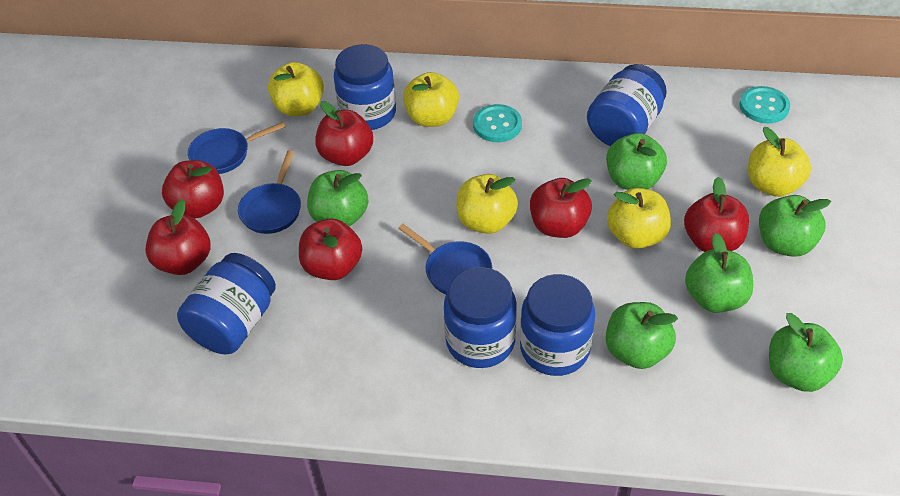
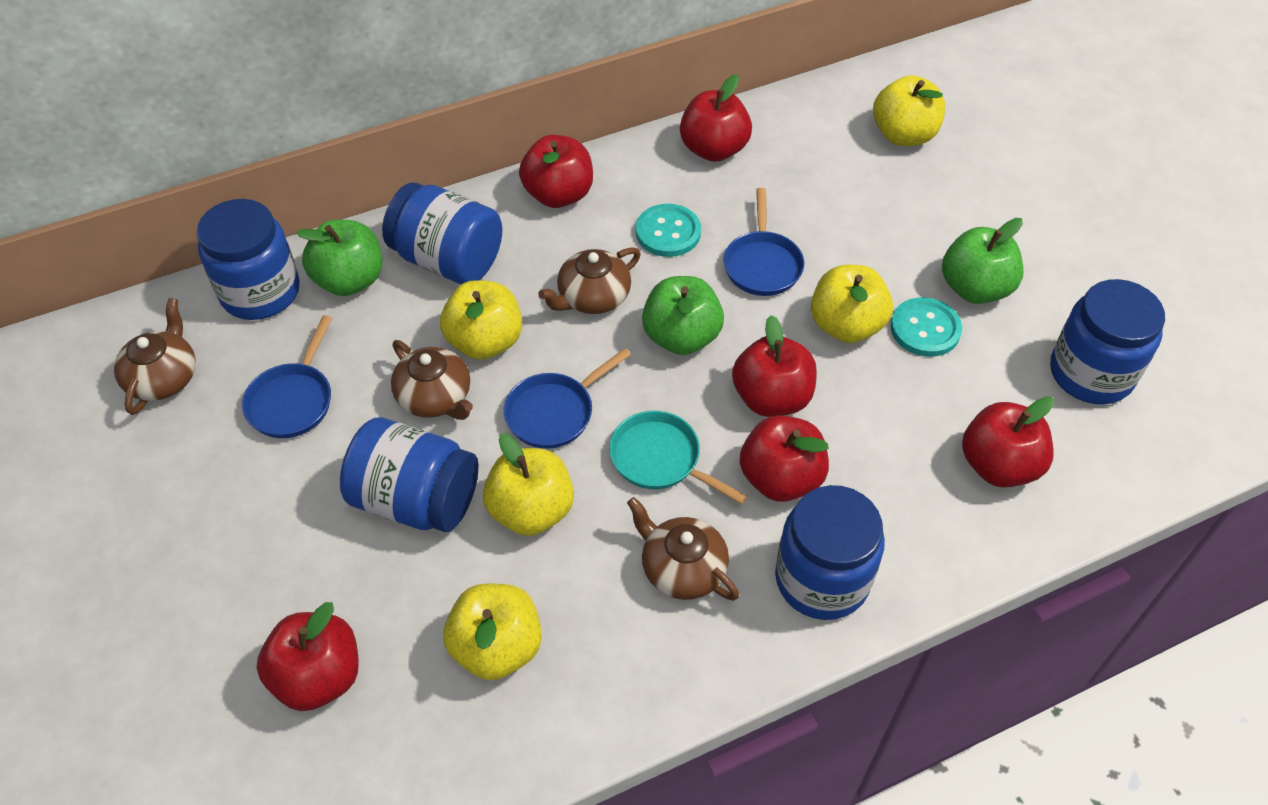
brown teapot: 0 -> 4
green apple: 6 -> 3
turquoise pan: 0 -> 1

